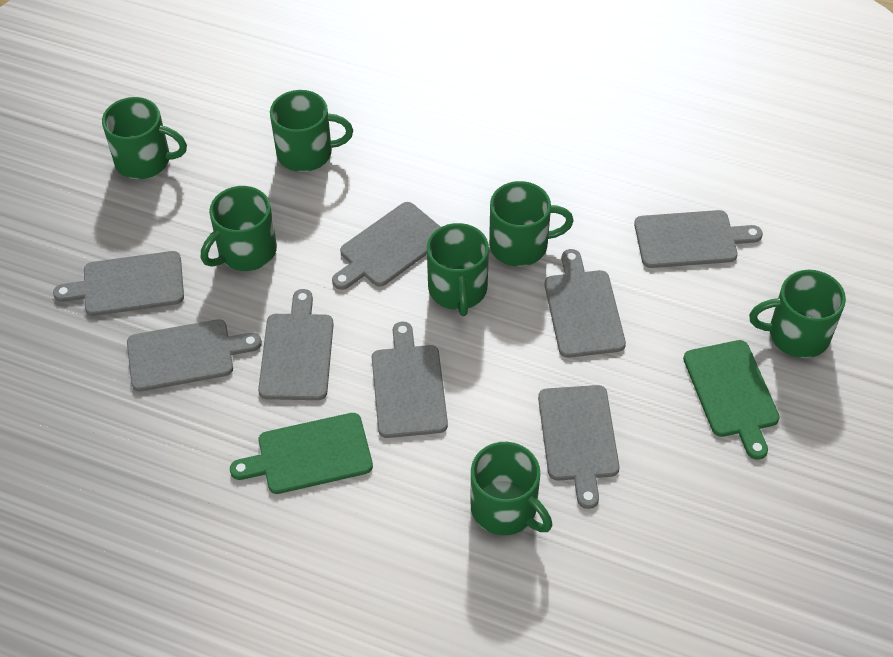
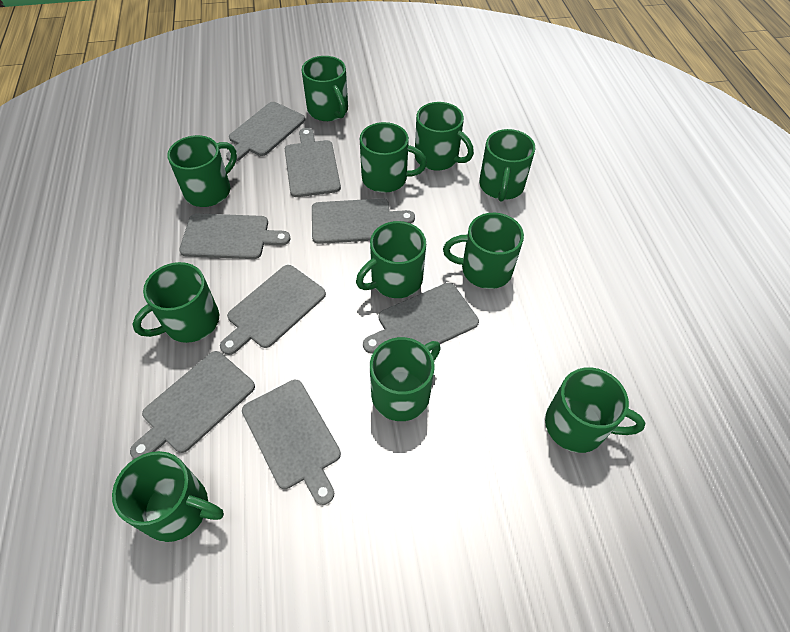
green cutting board: 2 -> 0
green mug: 7 -> 11

